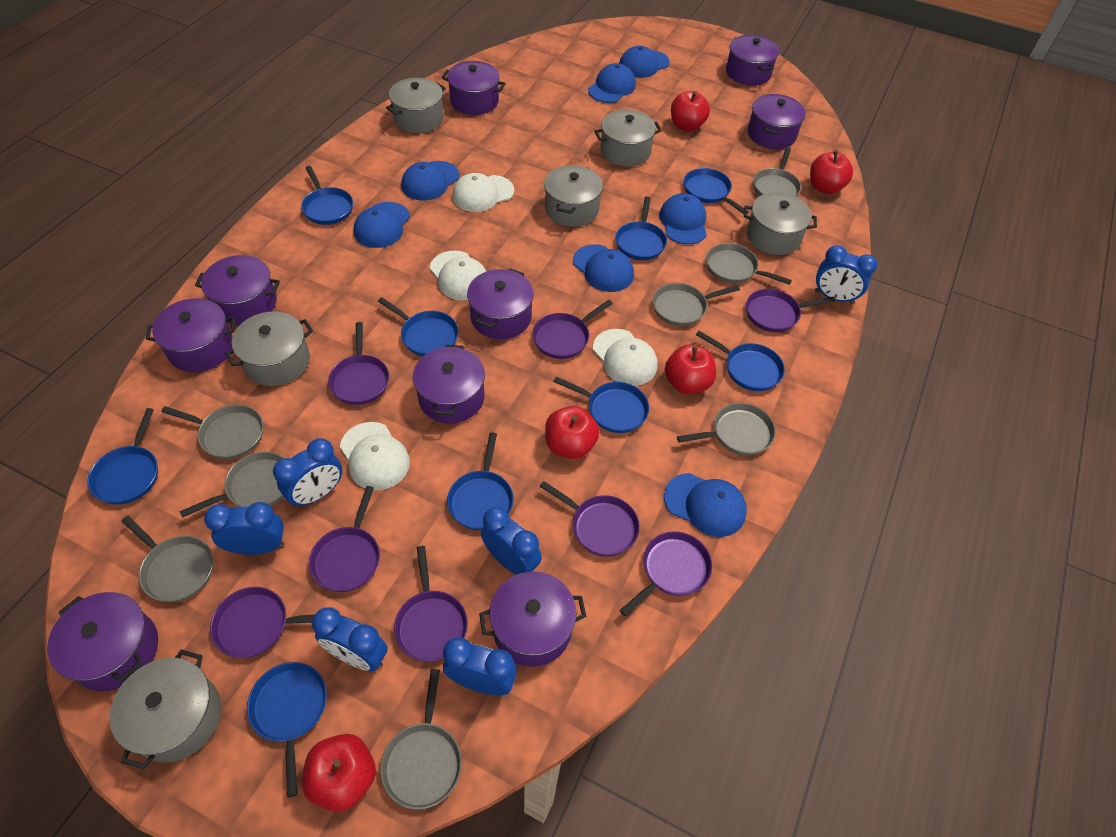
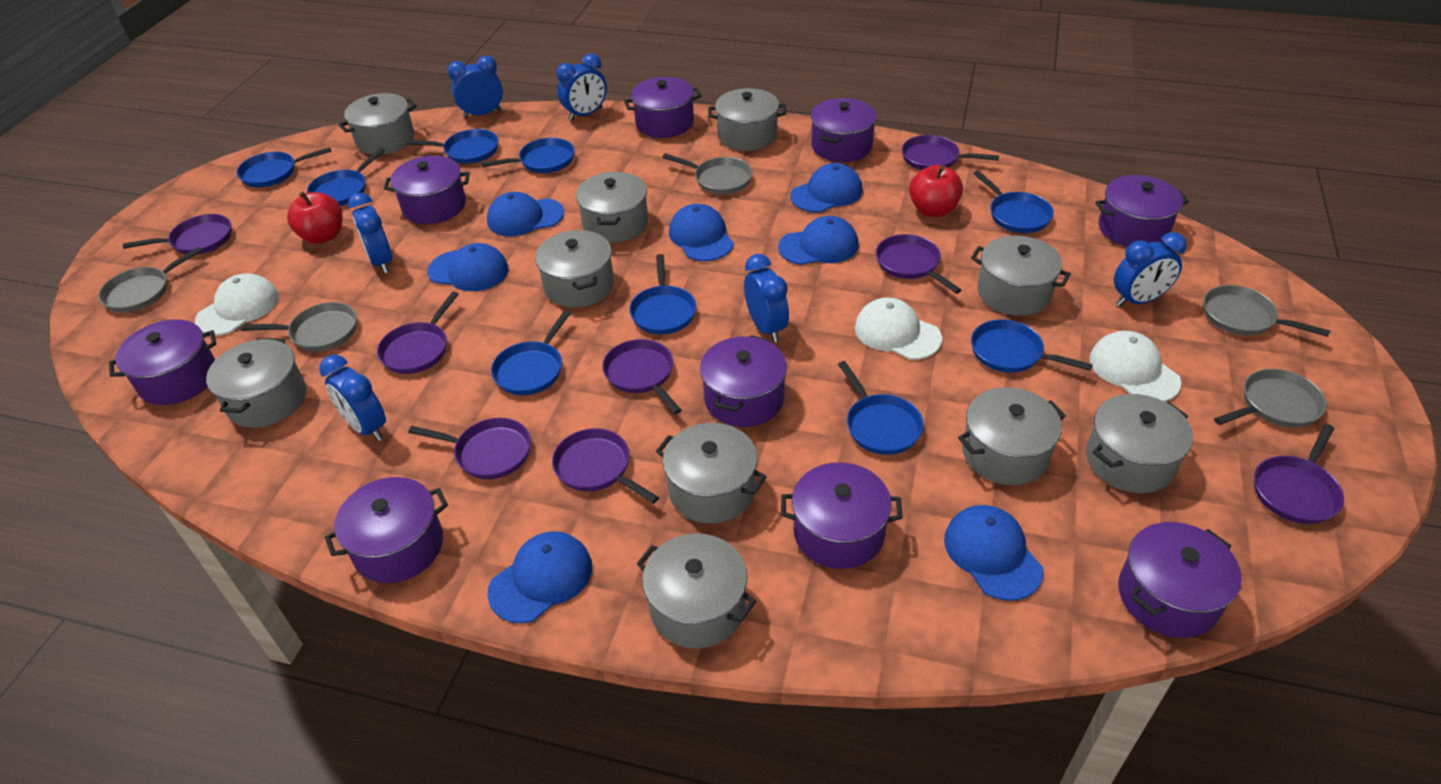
grey pan: 8 -> 5
grey pot: 6 -> 10
red apple: 5 -> 2
white cap: 4 -> 3

